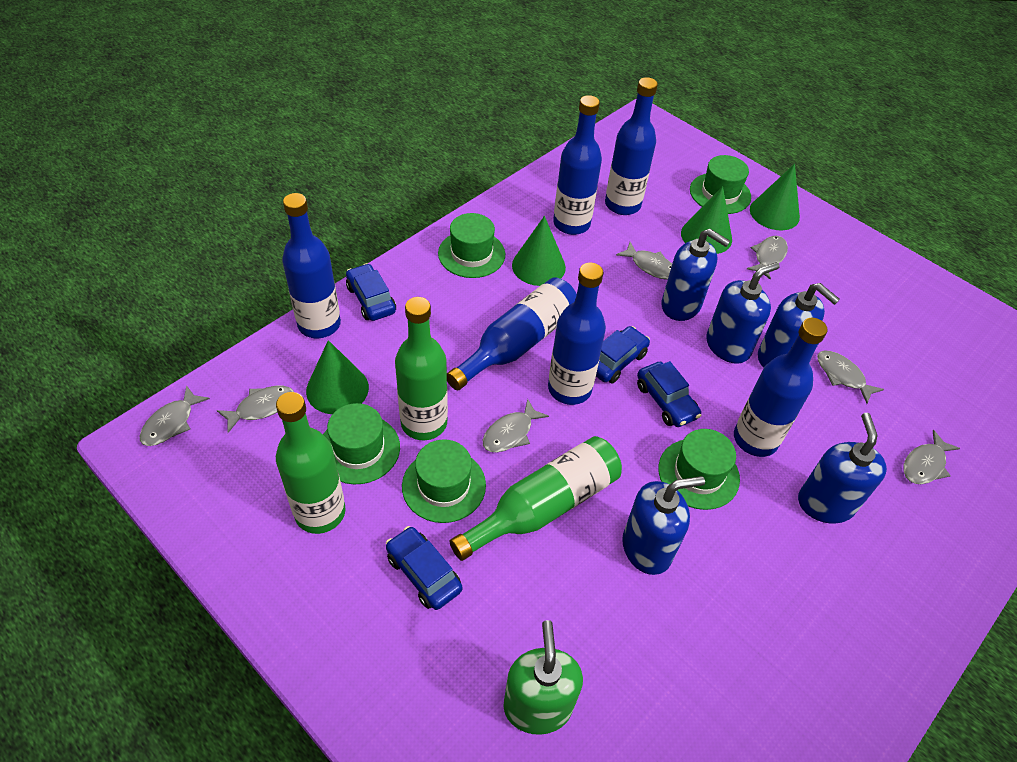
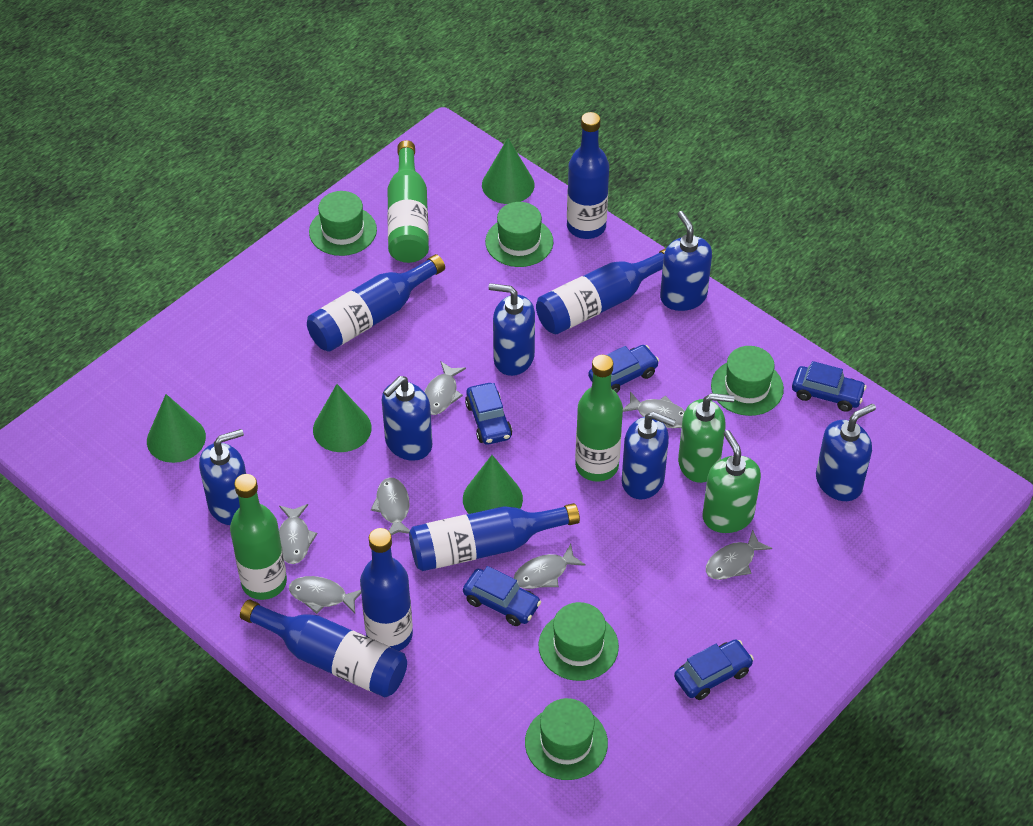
blue car: 4 -> 5
blue soap dispenser: 5 -> 6
green soap dispenser: 1 -> 2

